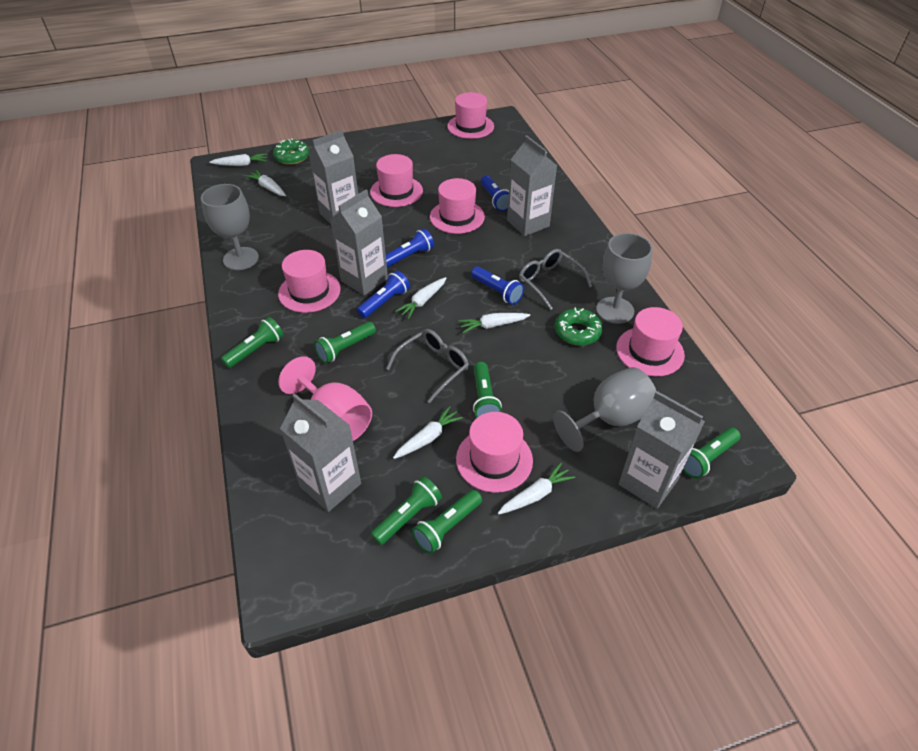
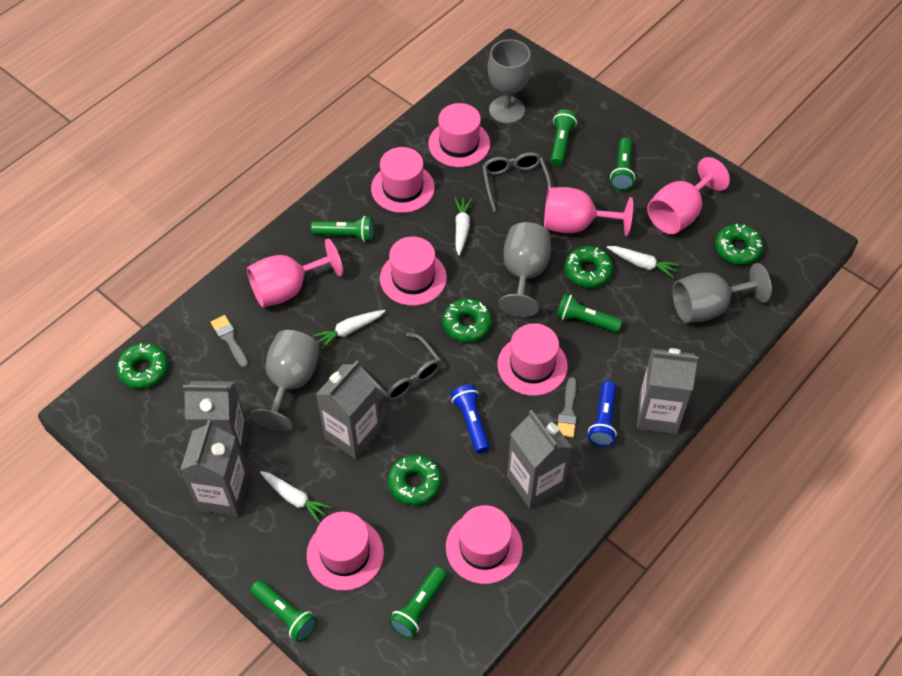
blue flashlight: 4 -> 2
green donut: 2 -> 5
grey brush: 0 -> 2
grey goblet: 3 -> 4
pink goblet: 1 -> 3
white carrot: 6 -> 4

